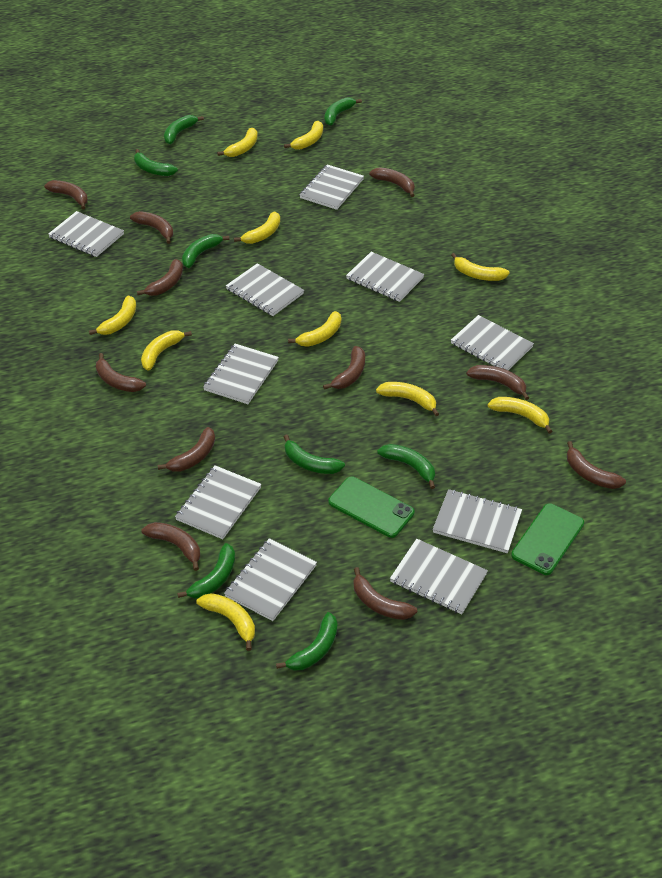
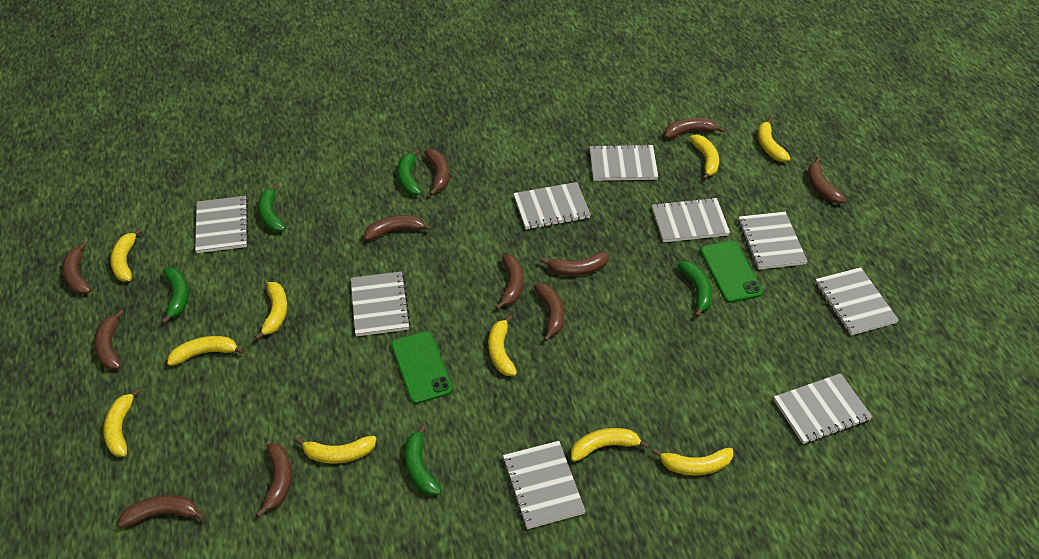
green banana: 8 -> 5
grey notebook: 10 -> 9

